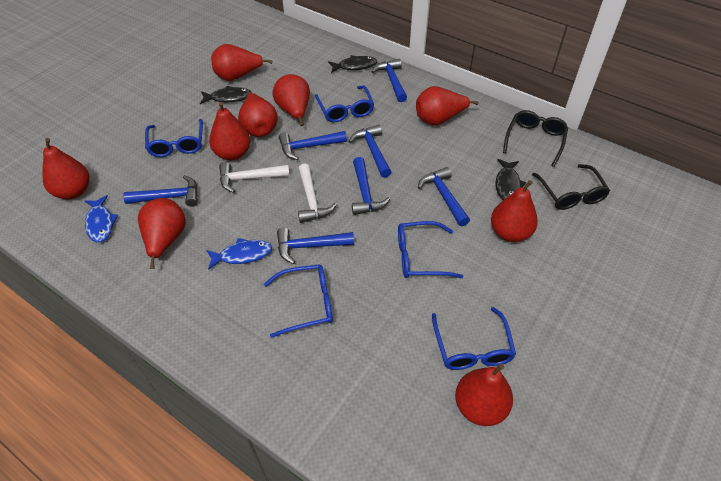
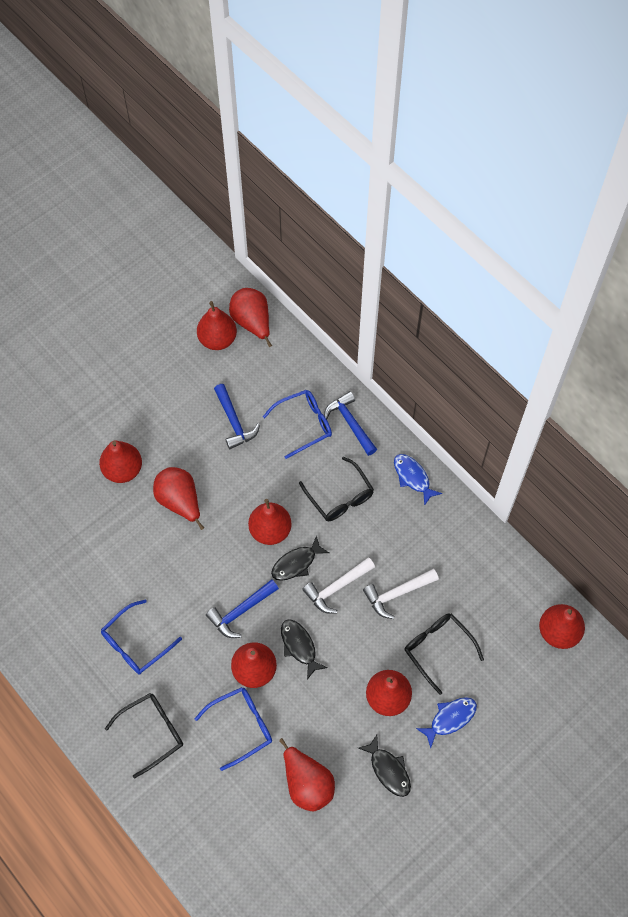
black glasses: 2 -> 3
blue glasses: 5 -> 3
blue hammer: 7 -> 3

